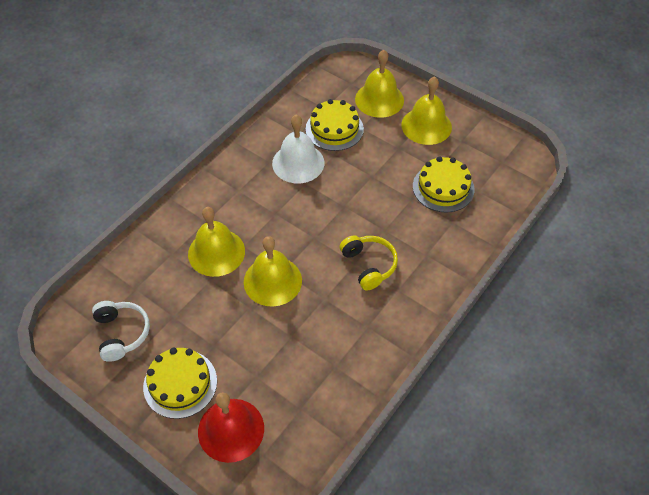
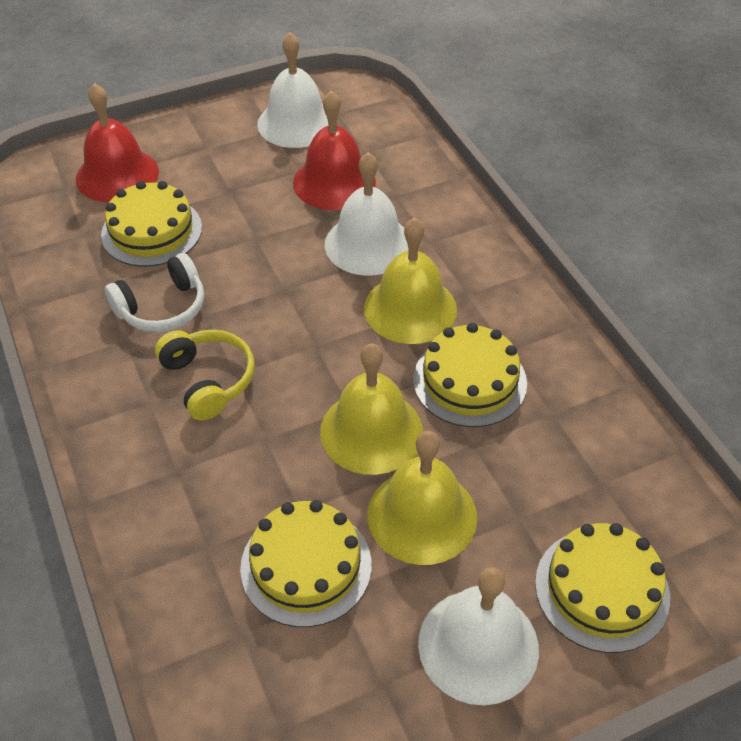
red bell: 1 -> 2
white bell: 1 -> 3
yellow bell: 4 -> 3
yellow cake: 3 -> 4

